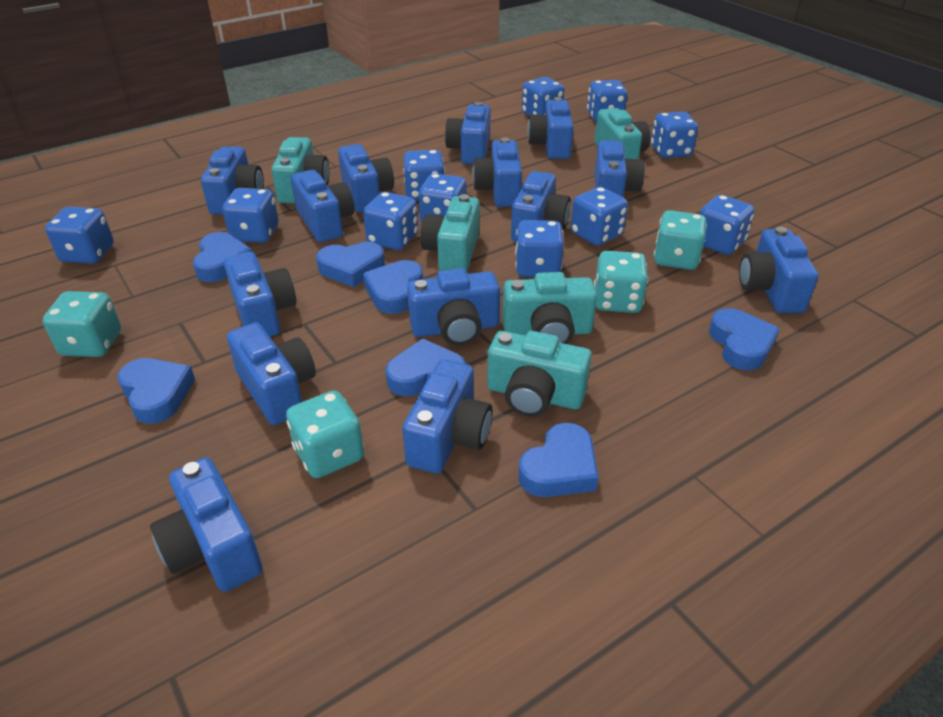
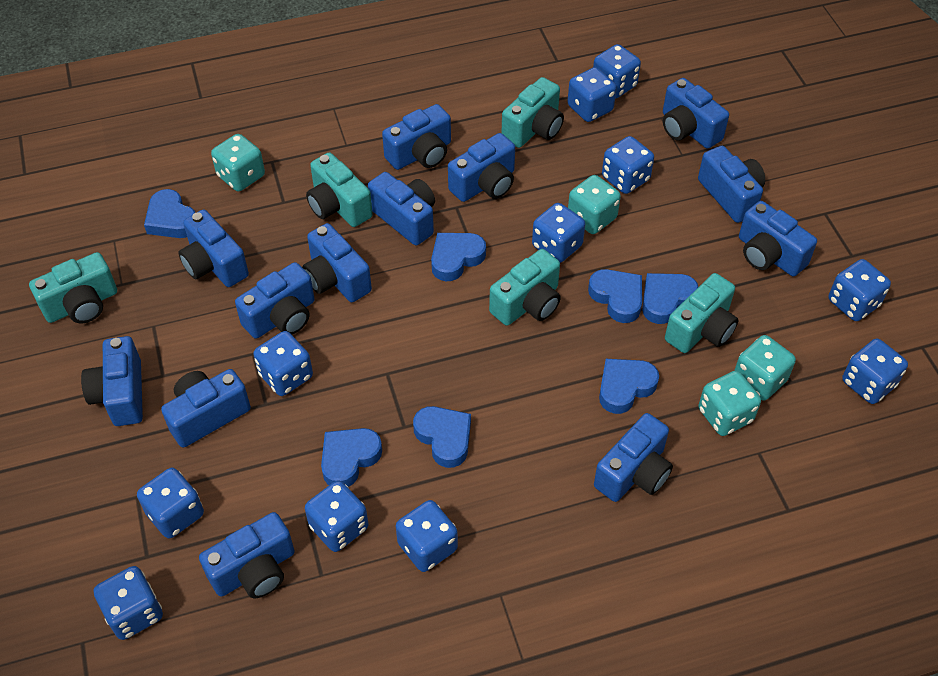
blue camera: 14 -> 13

